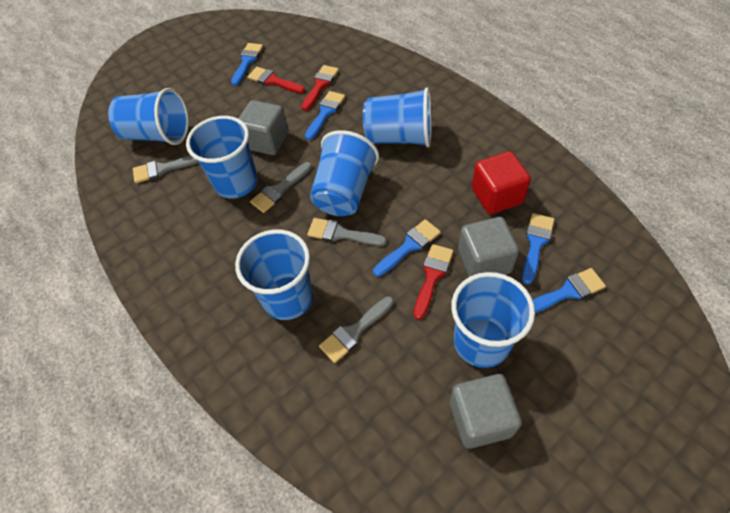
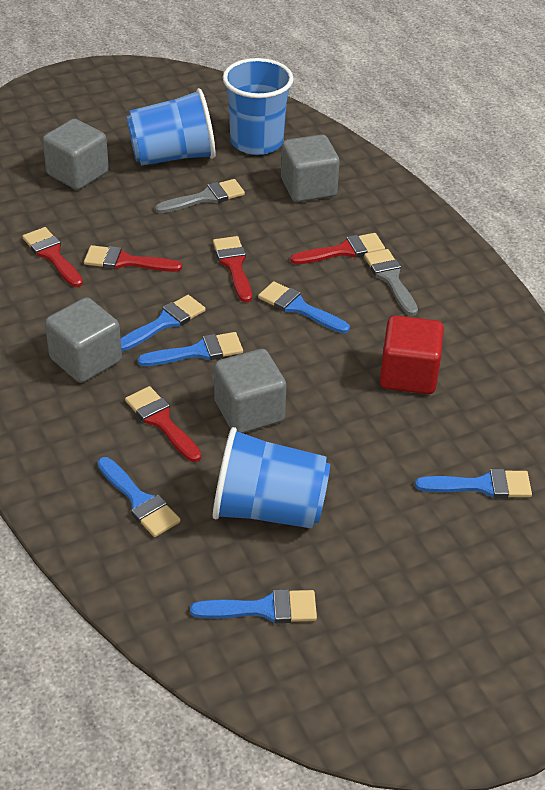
blue brush: 5 -> 6
blue cup: 6 -> 3
grey brush: 4 -> 2
grey cube: 3 -> 4
red brush: 3 -> 5

